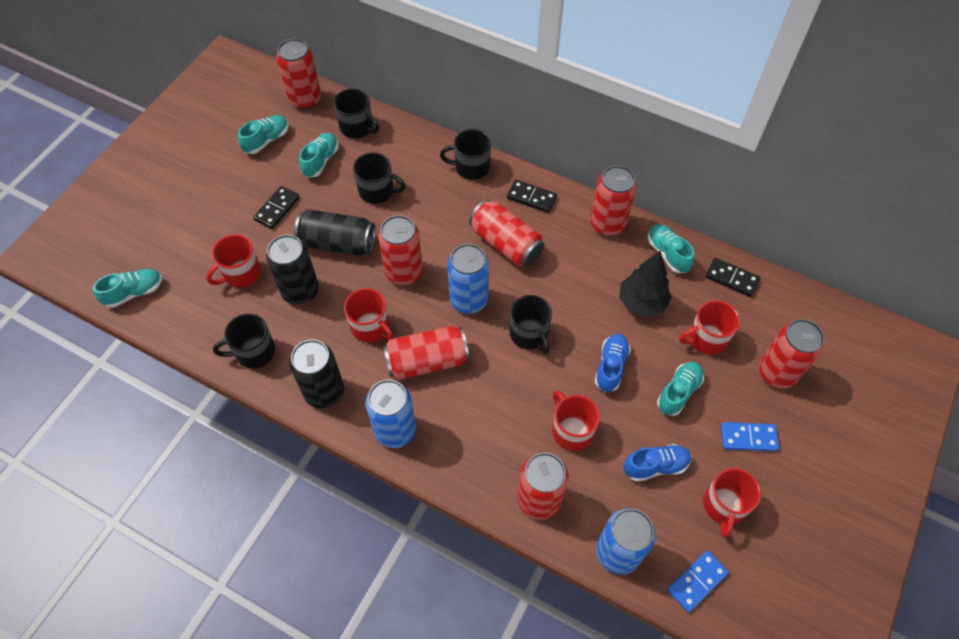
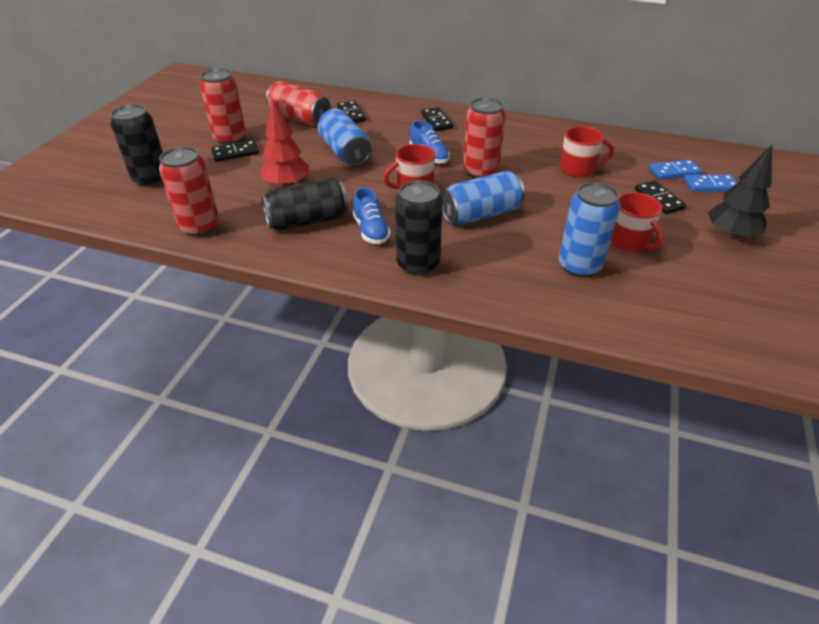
black domino: 3 -> 4
black mug: 5 -> 0
red can: 7 -> 4
red mug: 5 -> 3
red tree: 0 -> 1
turquoise shoe: 5 -> 0

